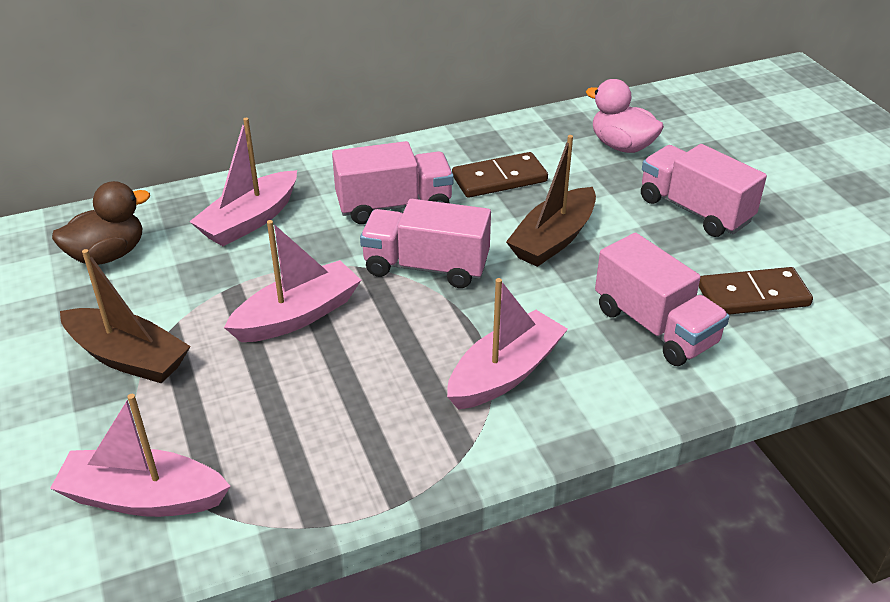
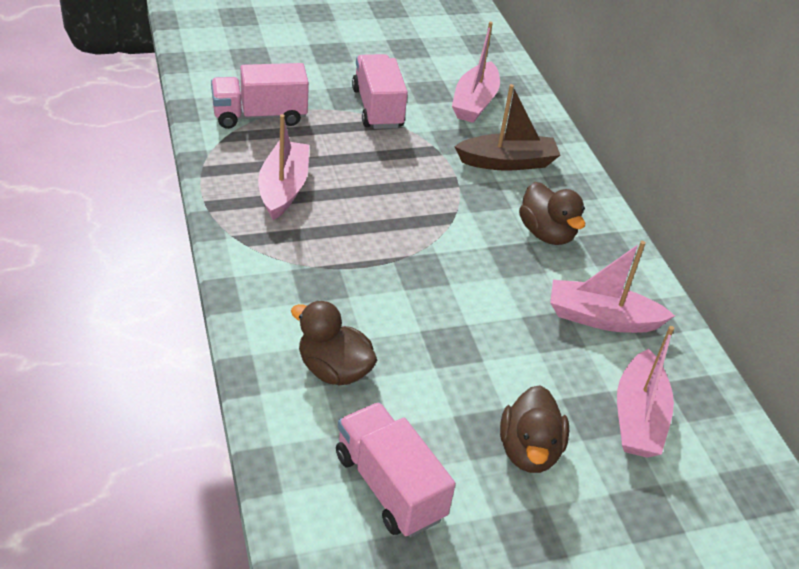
brown boat: 2 -> 1
brown domino: 2 -> 0
brown duck: 1 -> 3
pink duck: 1 -> 0
pink truck: 4 -> 3

